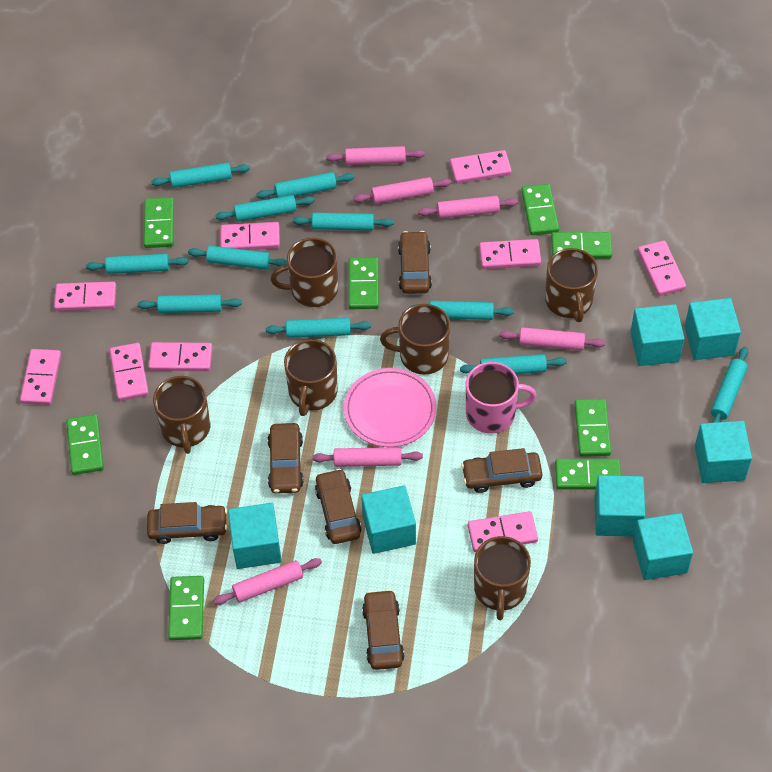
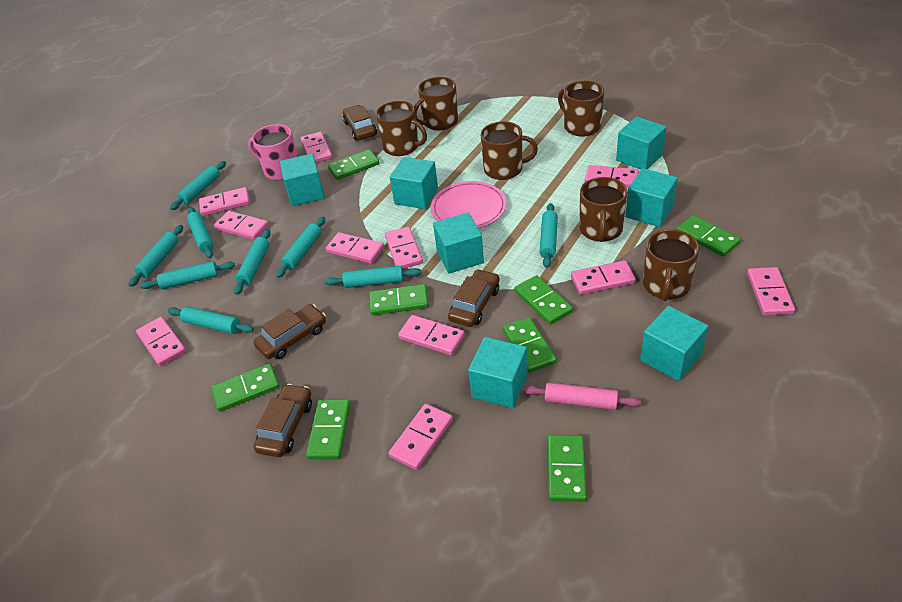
brown car: 6 -> 4
pink domino: 9 -> 11
pink rolling pin: 6 -> 1
turquoise rolling pin: 11 -> 9

